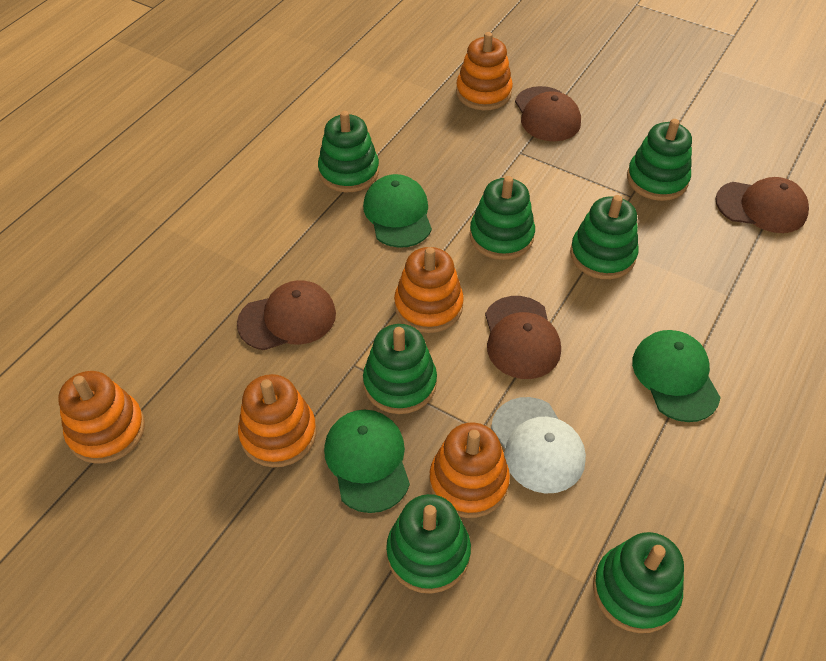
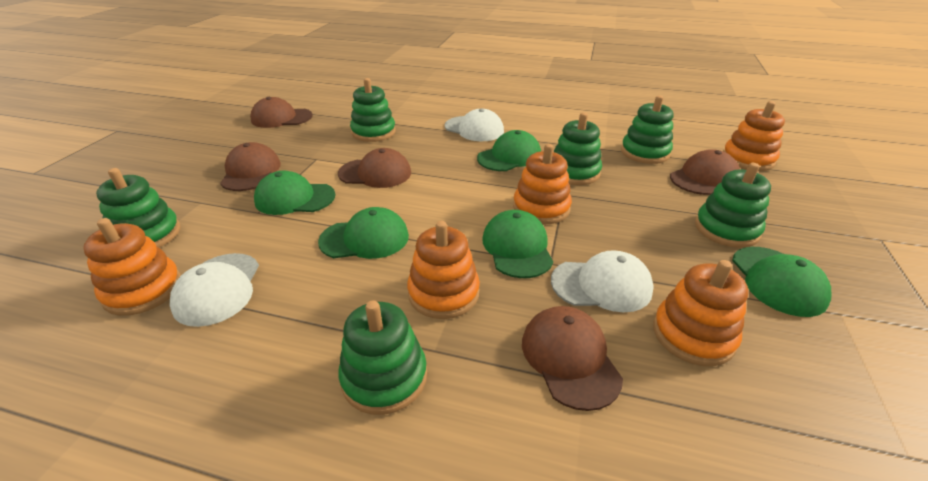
brown cap: 4 -> 5
green cap: 3 -> 5
green stacking toy: 7 -> 6
white cap: 1 -> 3

